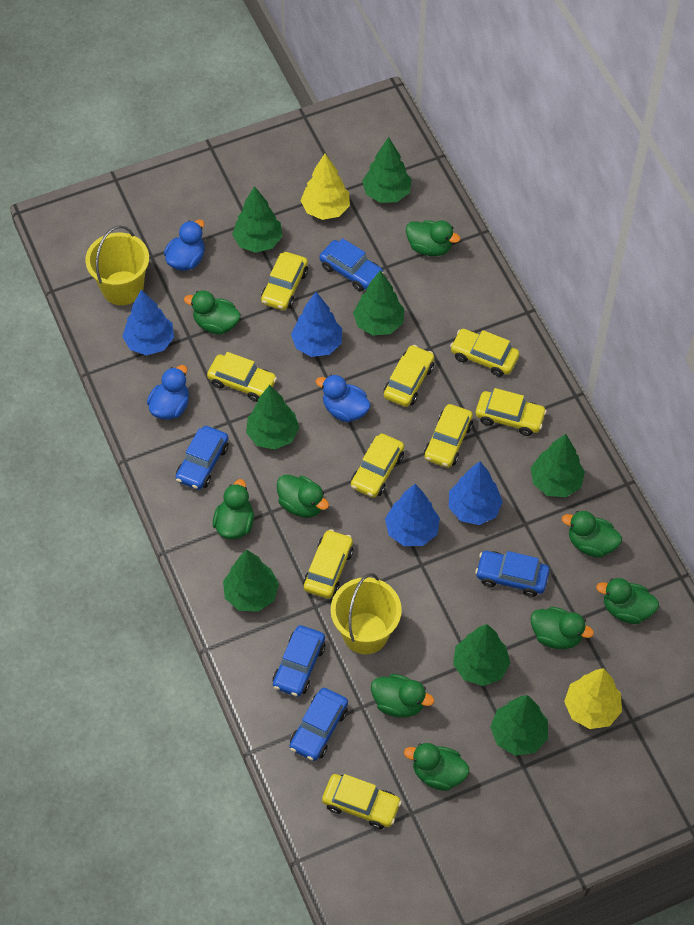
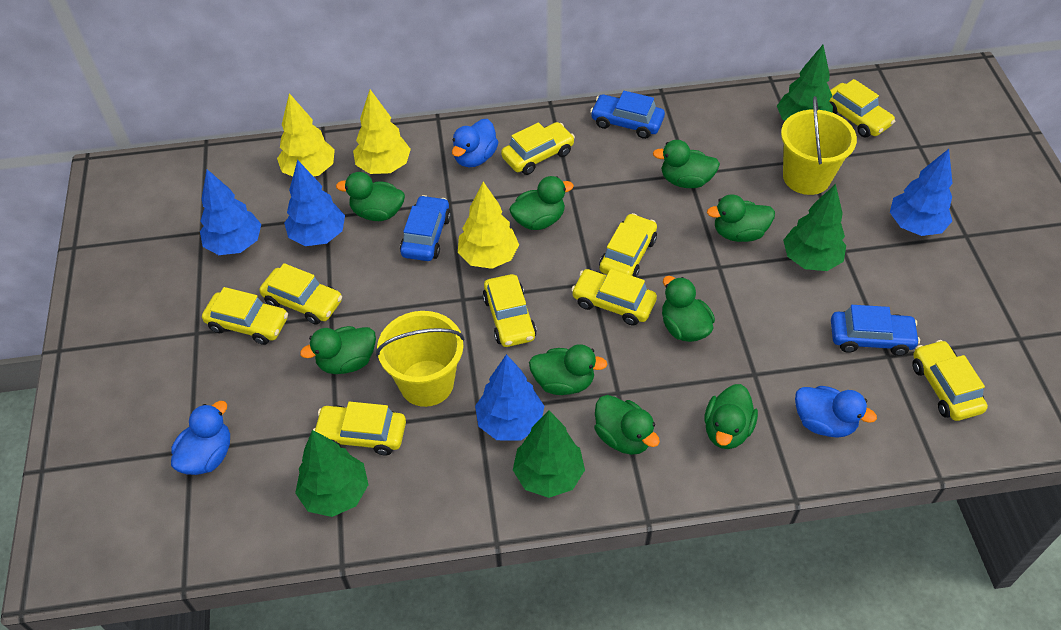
blue car: 5 -> 3
green tree: 8 -> 4
yellow tree: 2 -> 3

